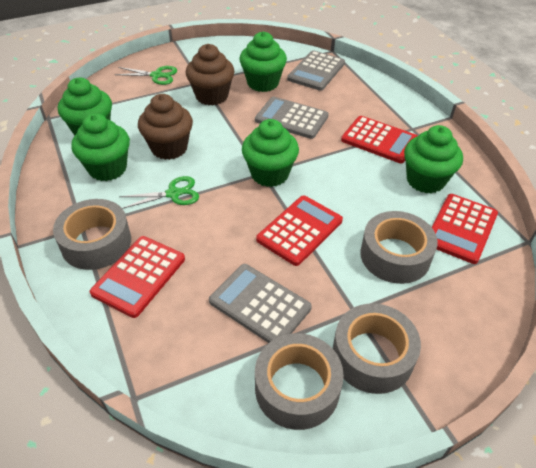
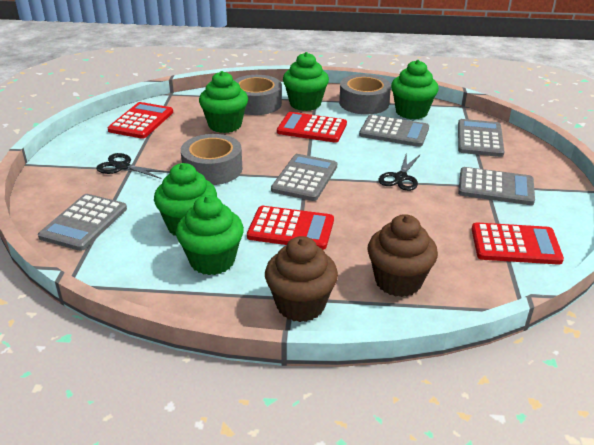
black scissors: 0 -> 2
green scissors: 2 -> 0
grey calculator: 3 -> 5
grey tape: 4 -> 3

